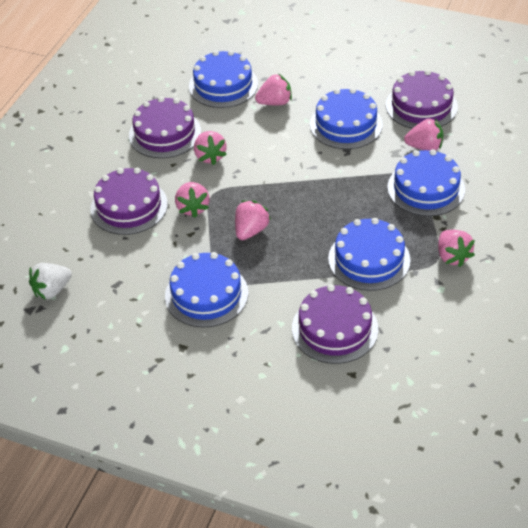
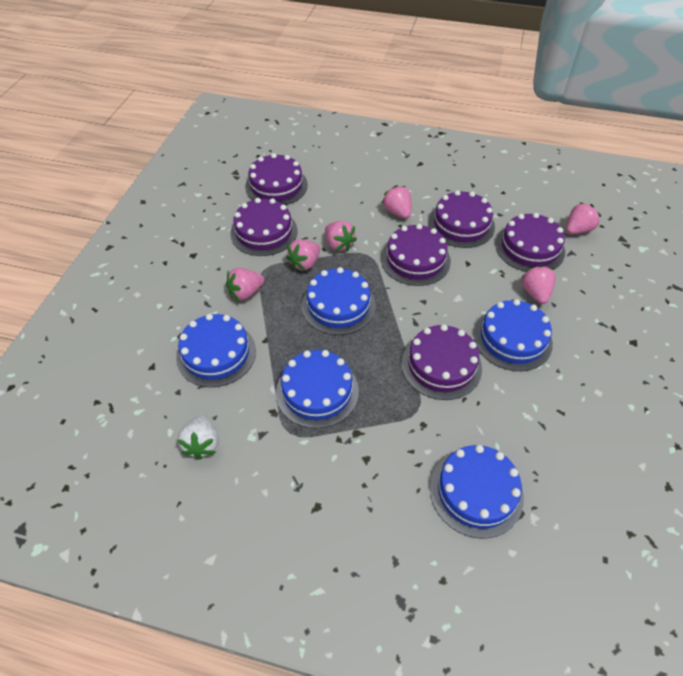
purple cake: 4 -> 6

